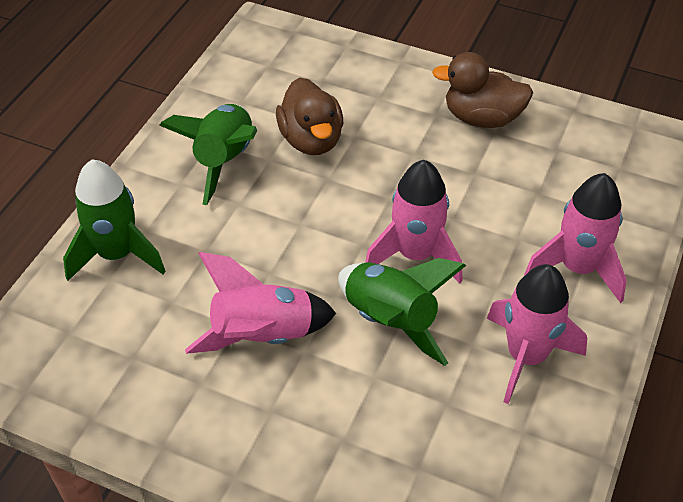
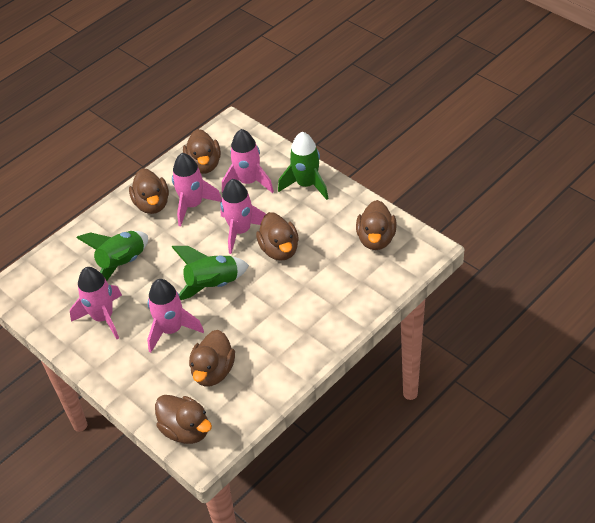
brown duck: 2 -> 6
pink rocket: 4 -> 5

